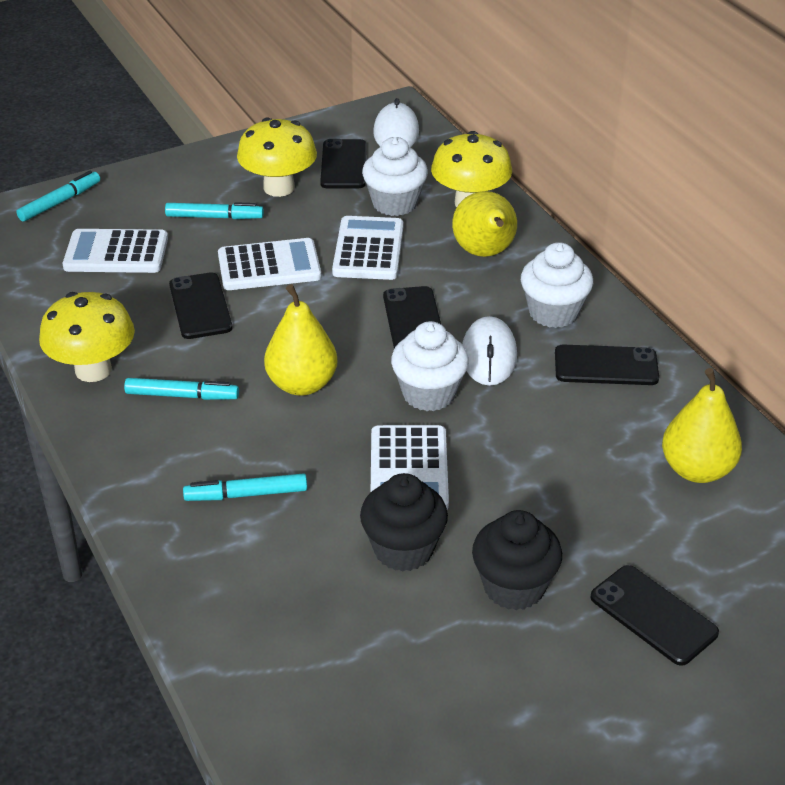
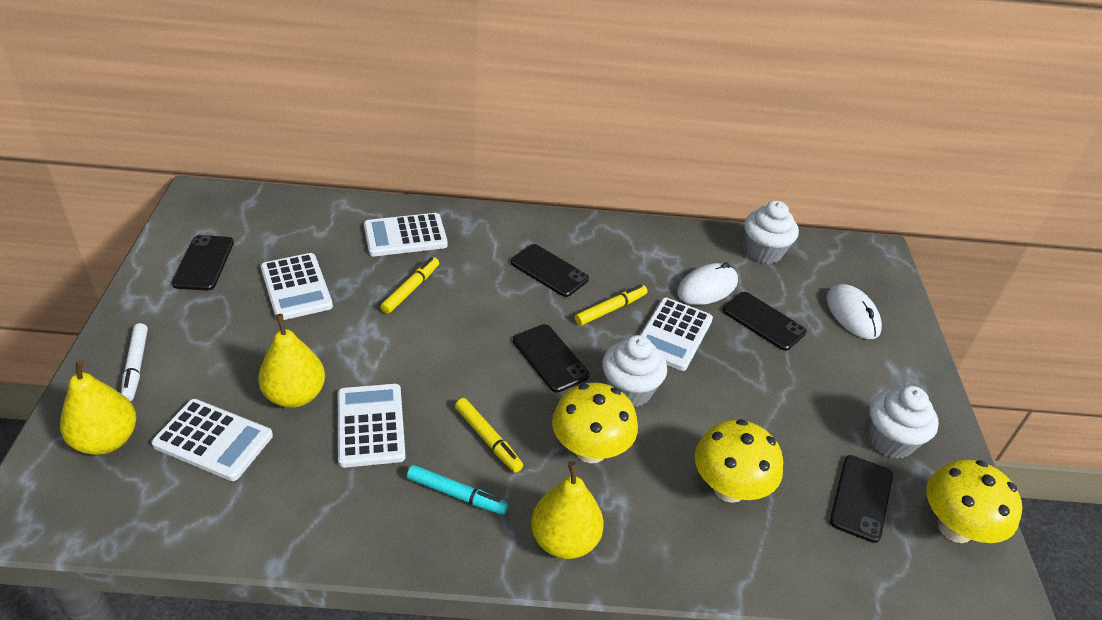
black cupcake: 2 -> 0
turquoise marker: 4 -> 1
white calculator: 4 -> 5
white marker: 0 -> 1
yellow marker: 0 -> 3

